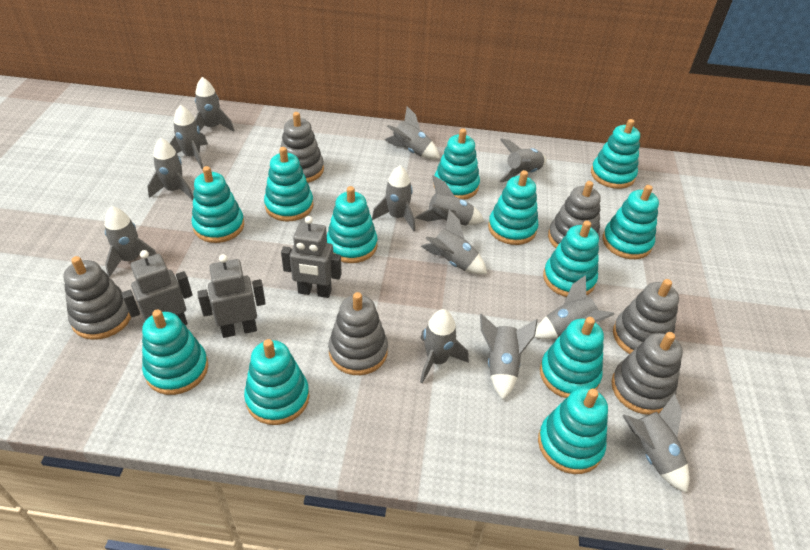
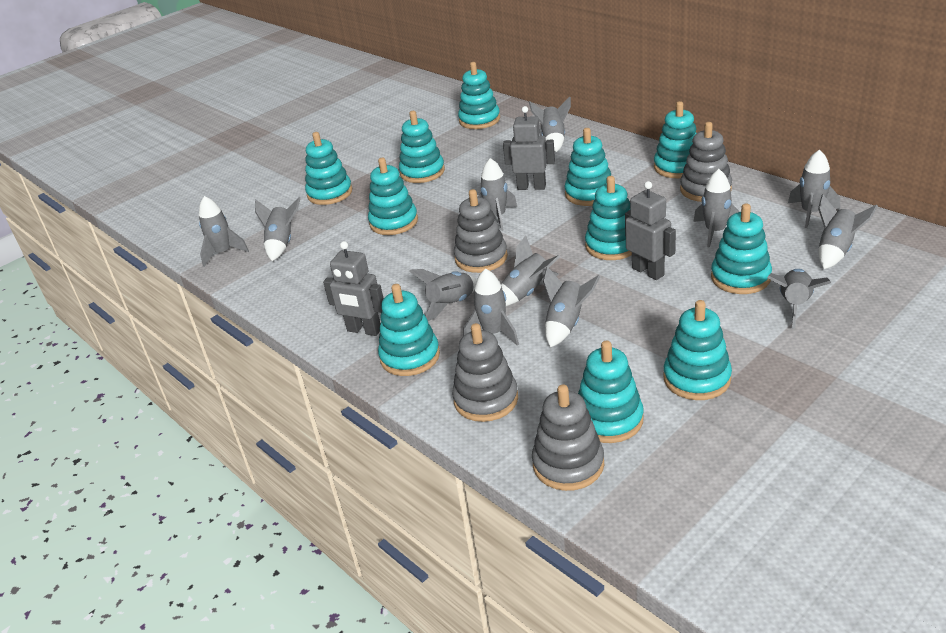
grey rocket: 13 -> 12
grey stacking toy: 6 -> 4
turquoise stacking toy: 12 -> 11

